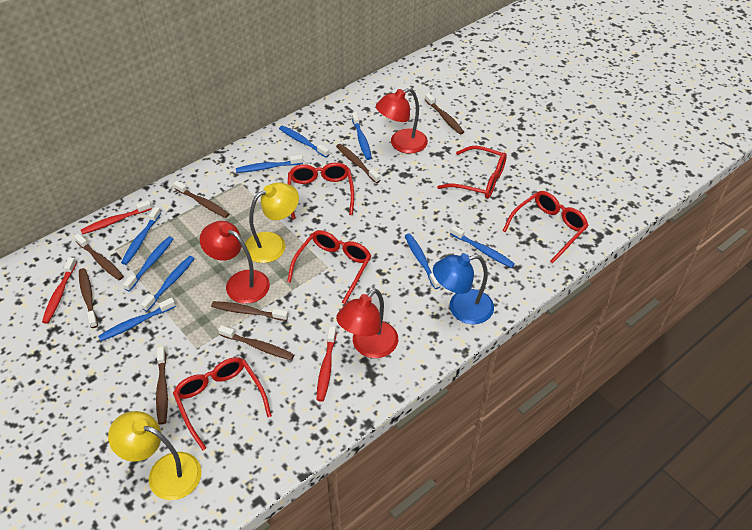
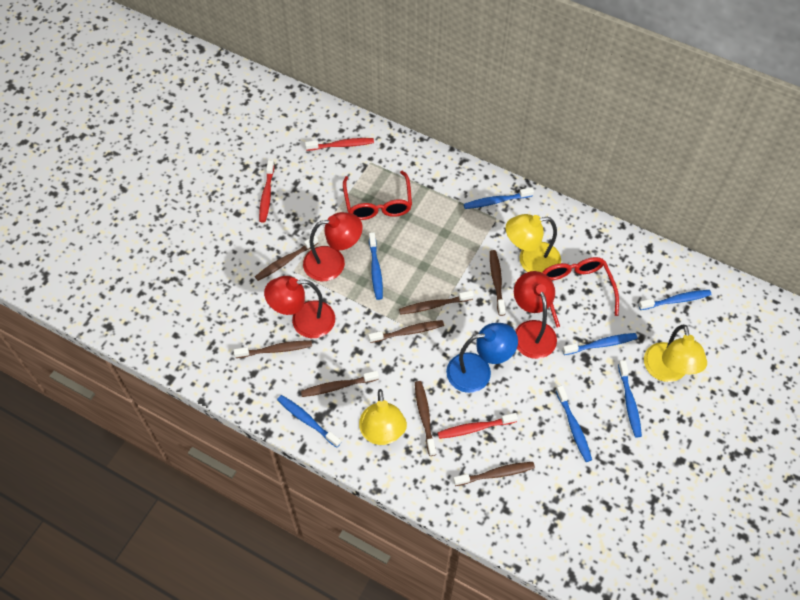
blue toothbrush: 9 -> 7
red glasses: 5 -> 2
yellow lamp: 2 -> 3

